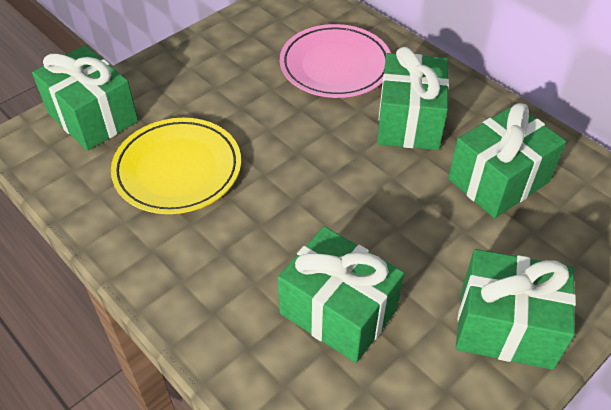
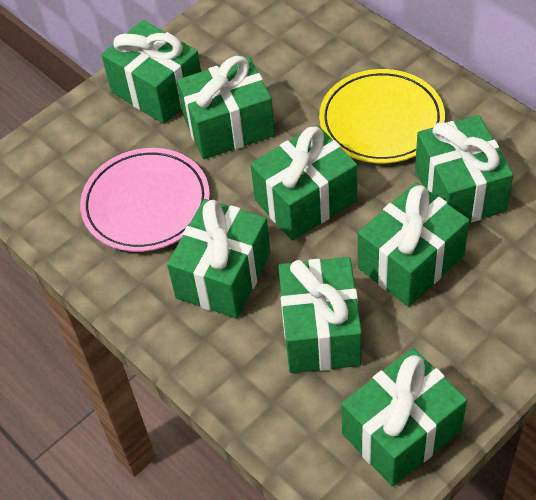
green gift: 5 -> 8

